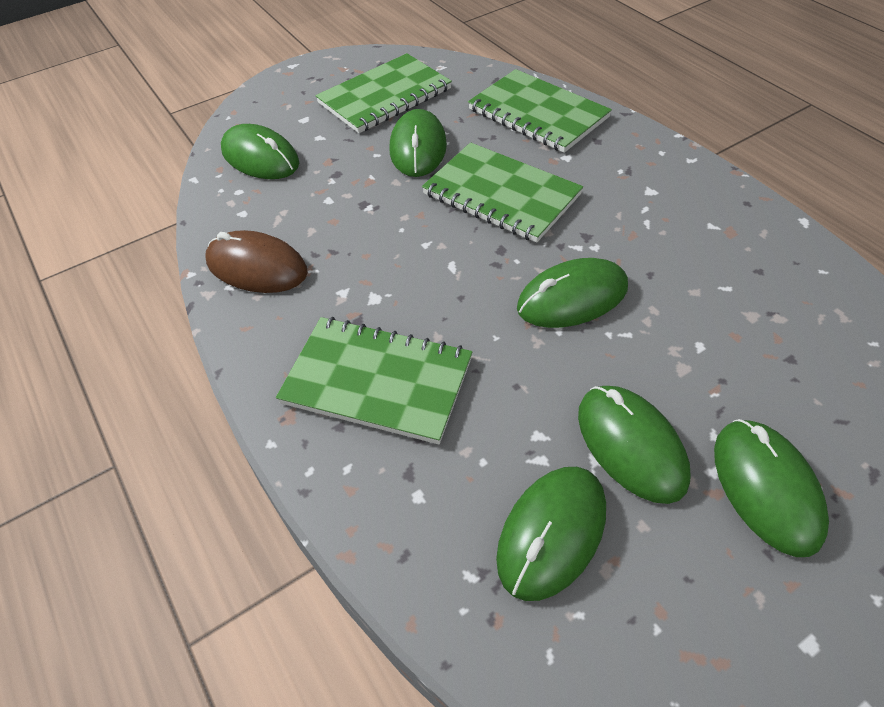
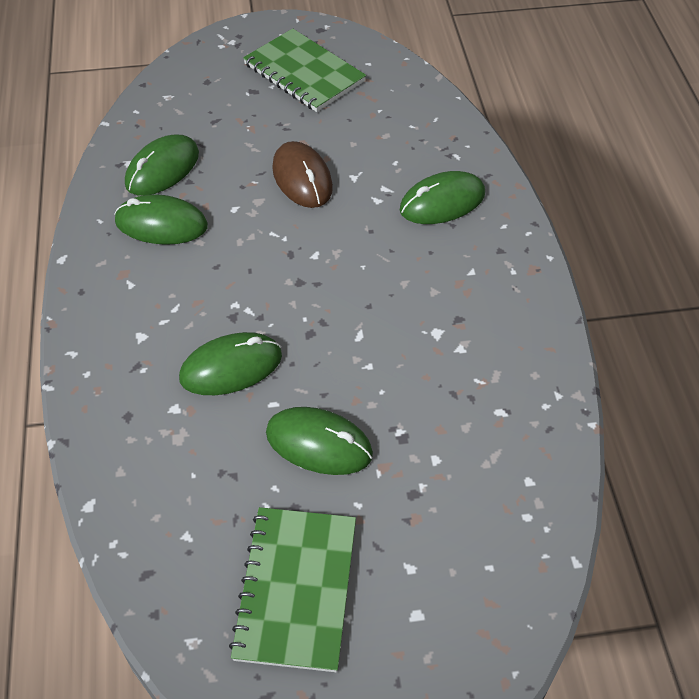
green mouse: 6 -> 5
green notebook: 4 -> 2

